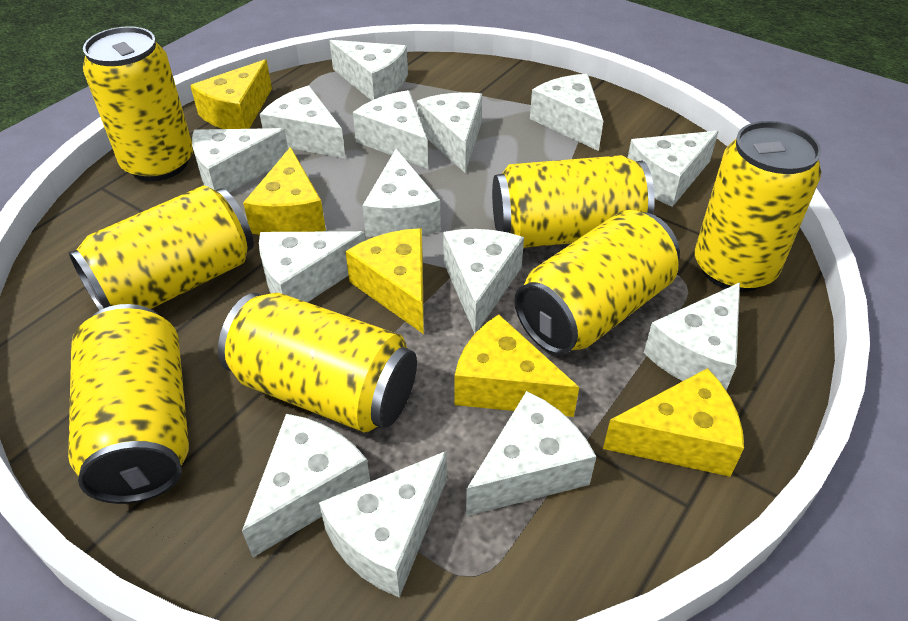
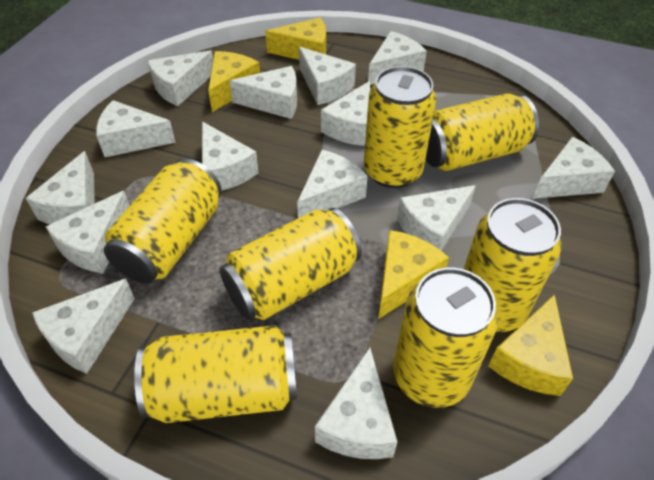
yellow cheese: 5 -> 4

